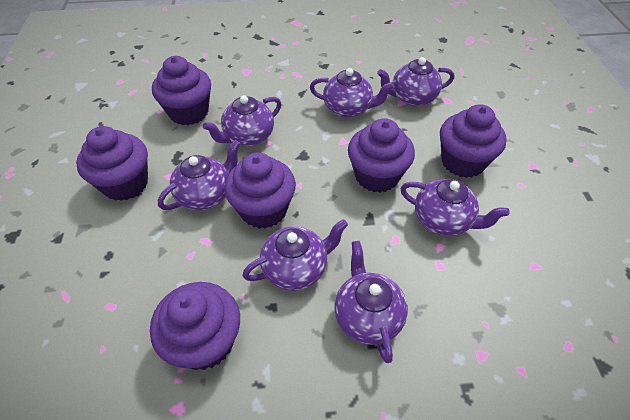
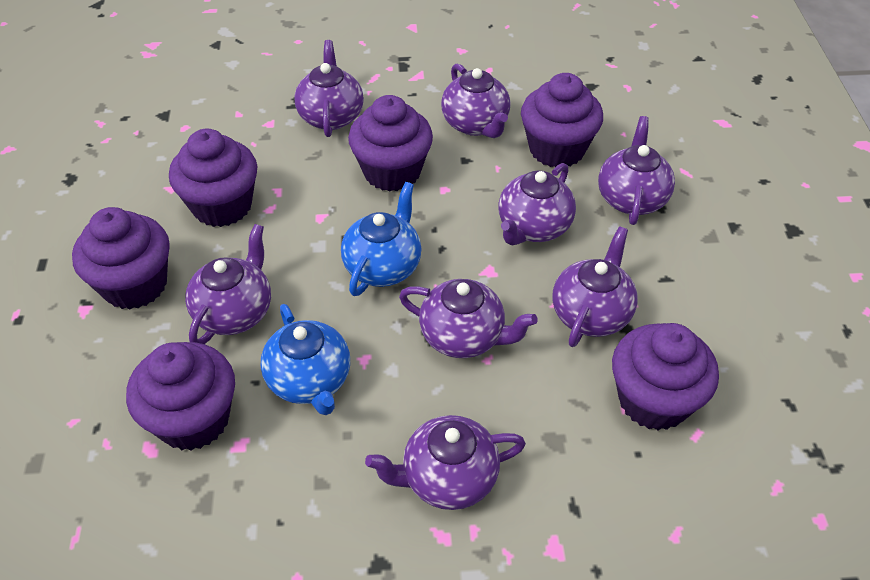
blue teapot: 0 -> 2
purple teapot: 7 -> 8

